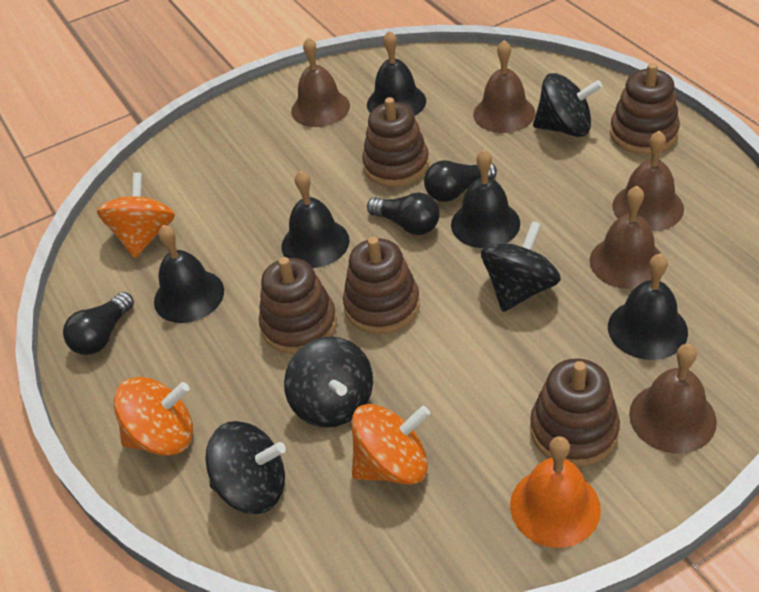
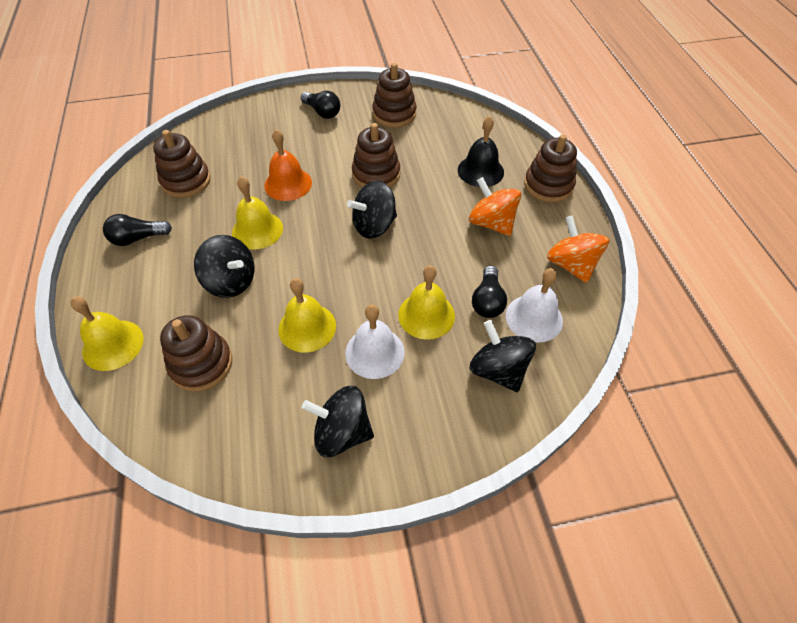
black bell: 5 -> 1
brown bell: 5 -> 0
orange spinning top: 3 -> 2
white bell: 0 -> 2
yellow bell: 0 -> 4

